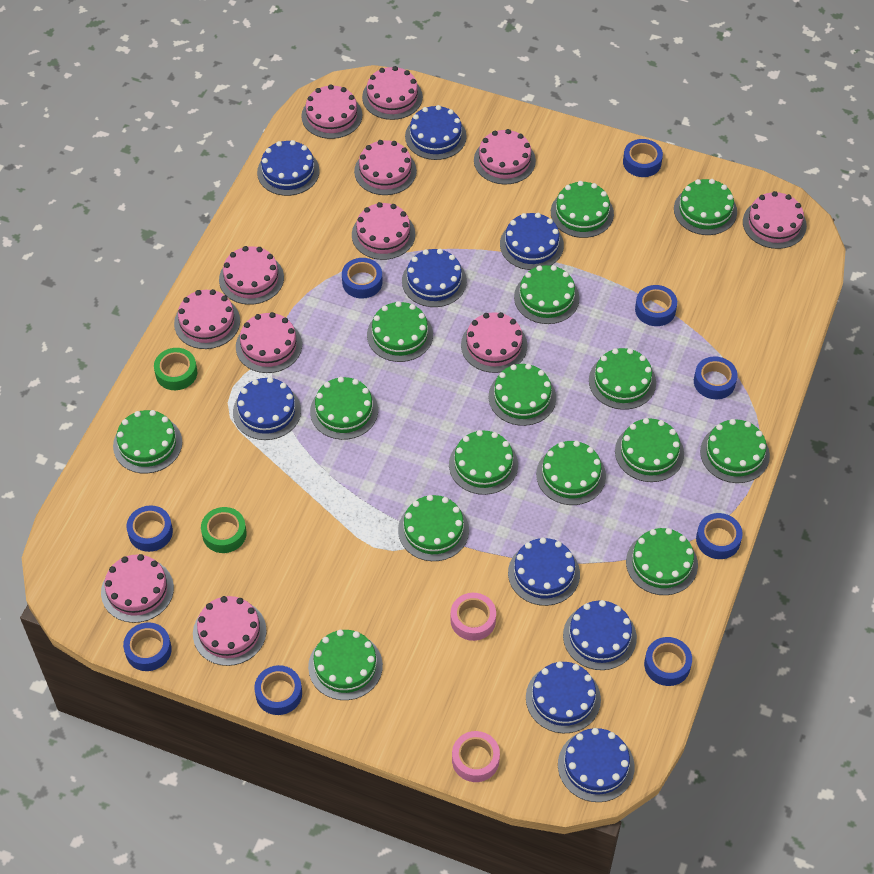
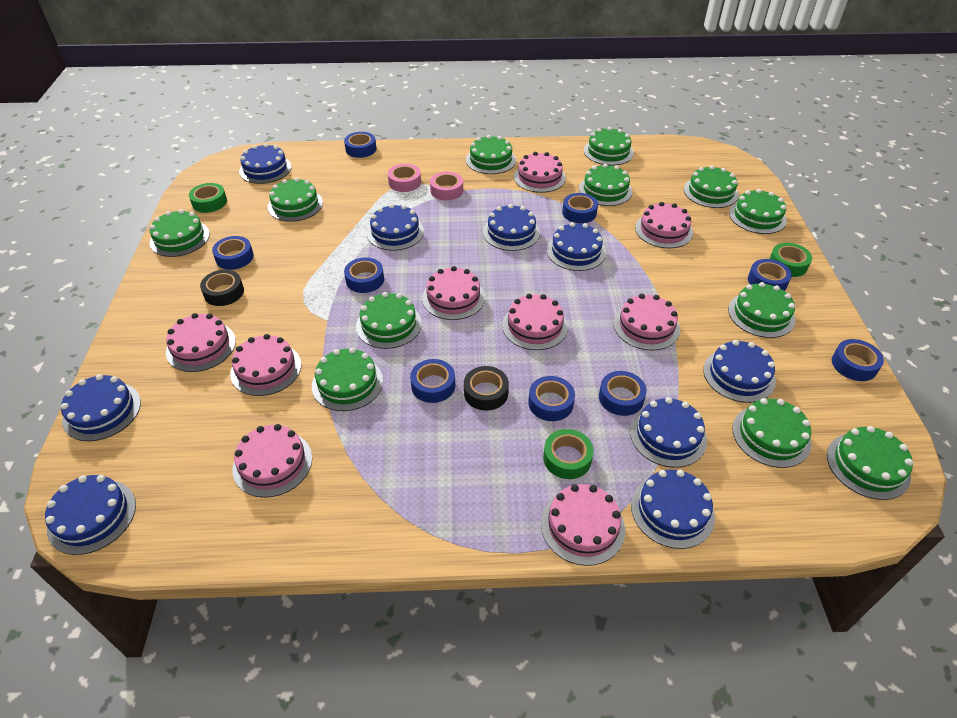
black tape: 0 -> 2
green cake: 15 -> 12
green tape: 2 -> 3
pink cake: 12 -> 9

